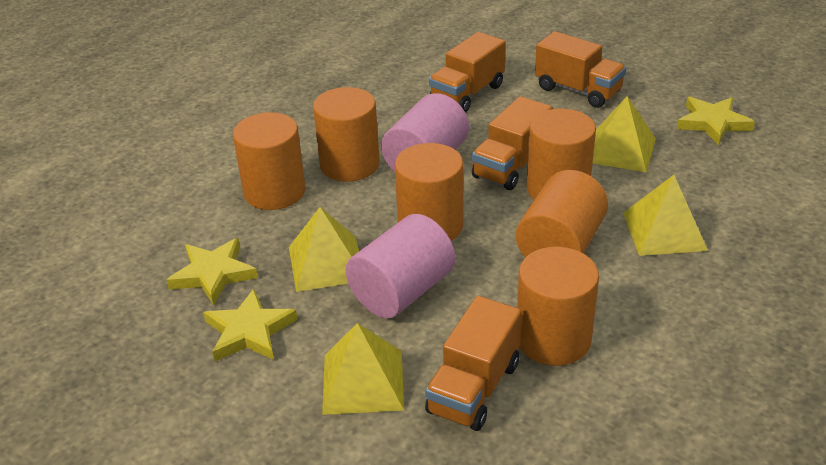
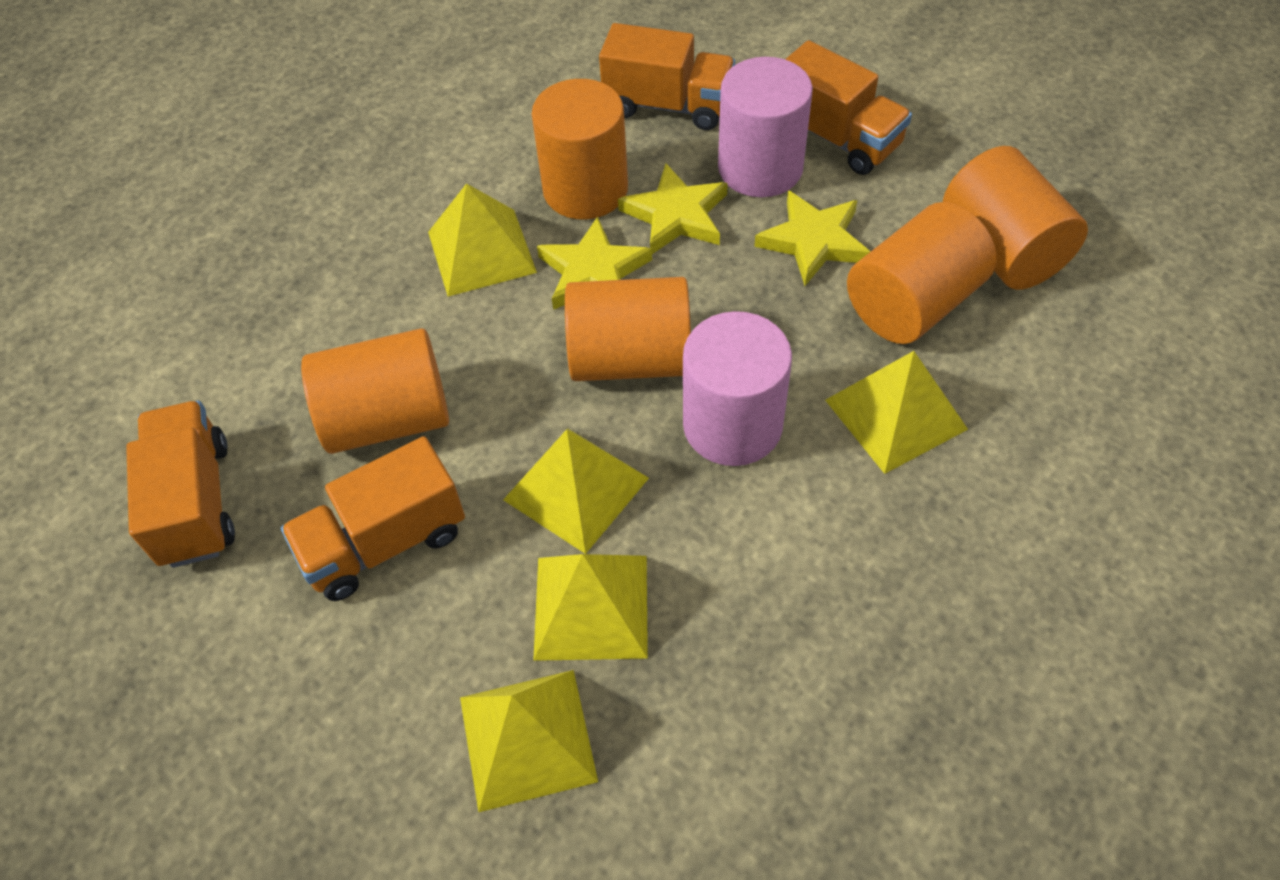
orange cylinder: 6 -> 5
yellow pyramid: 4 -> 5

